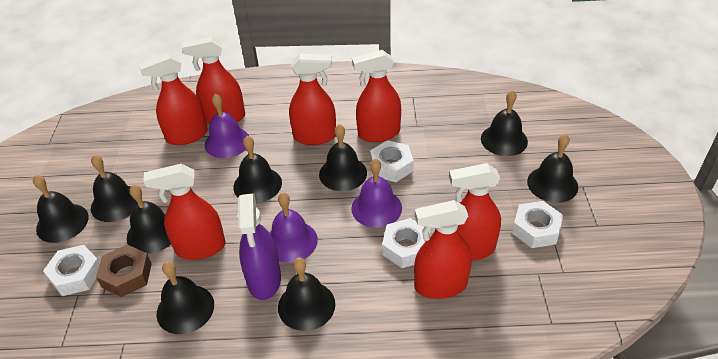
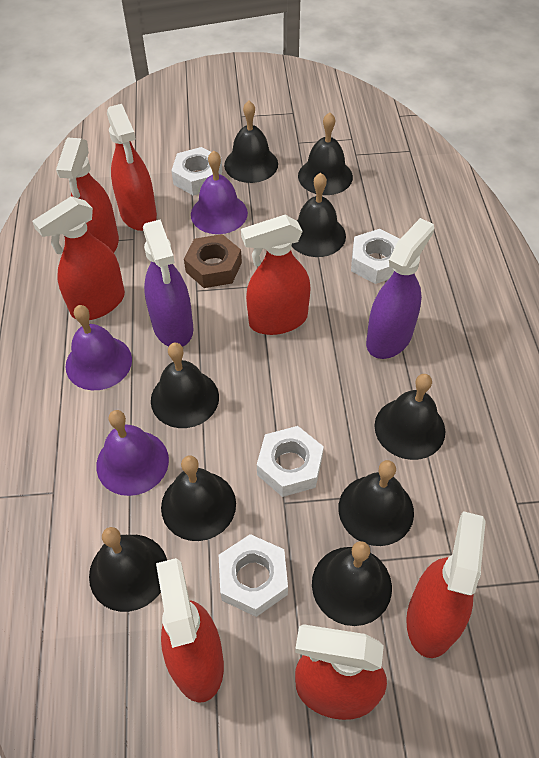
purple spray bottle: 1 -> 2

